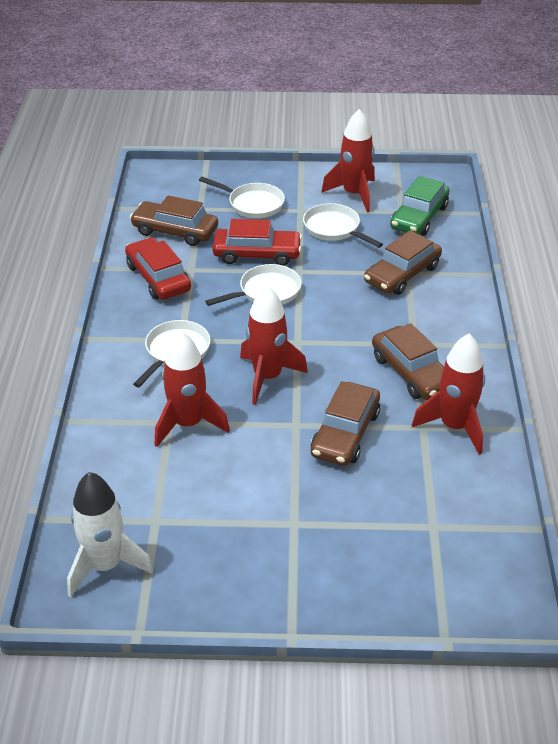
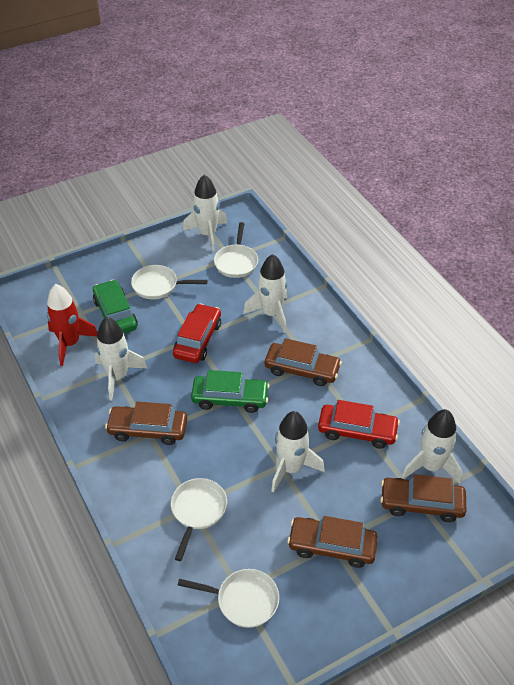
green car: 1 -> 2
red rocket: 4 -> 1
white rocket: 1 -> 5

